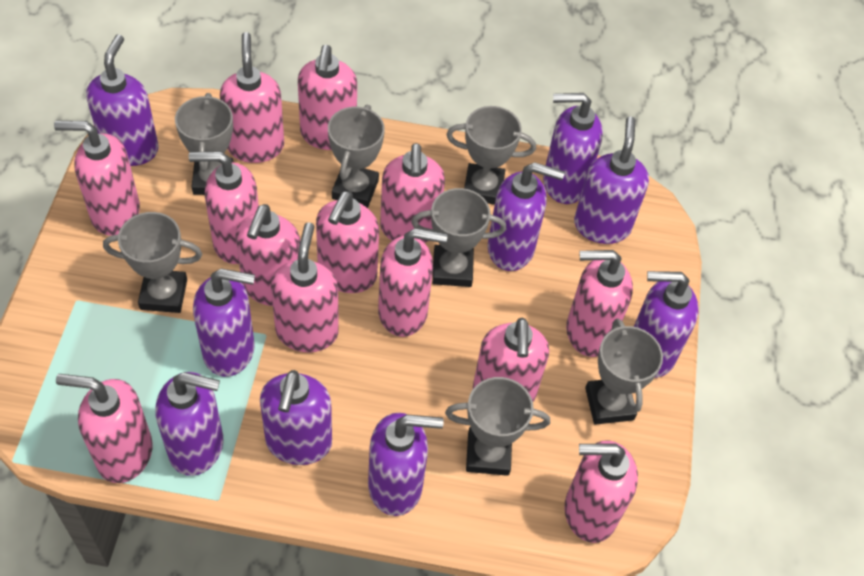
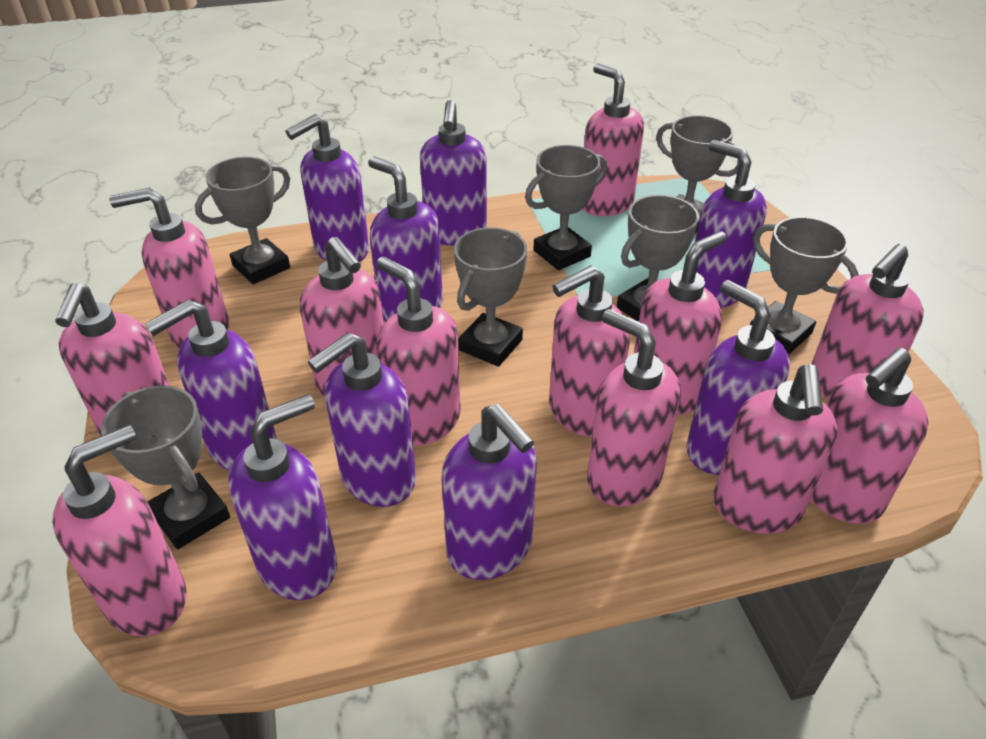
pink soap dispenser: 13 -> 12

